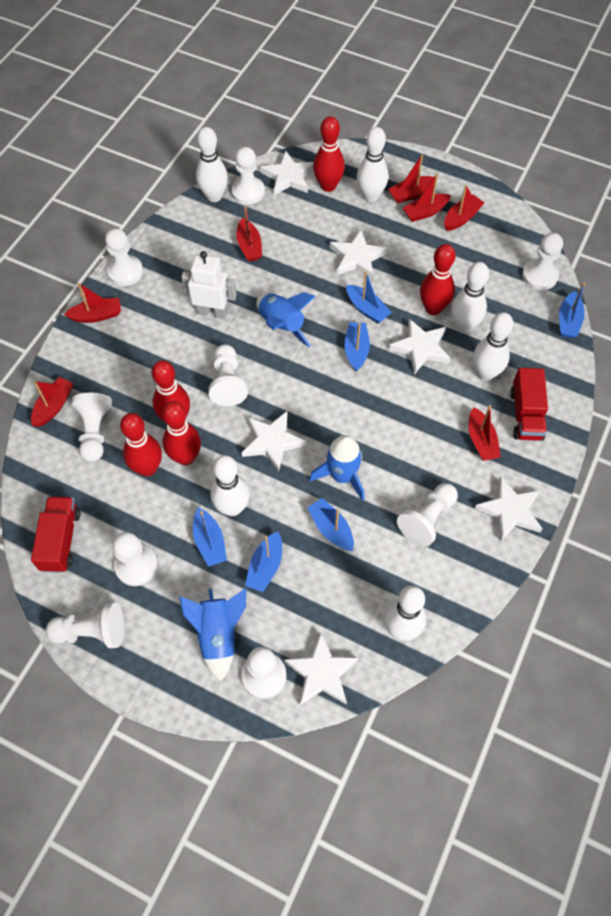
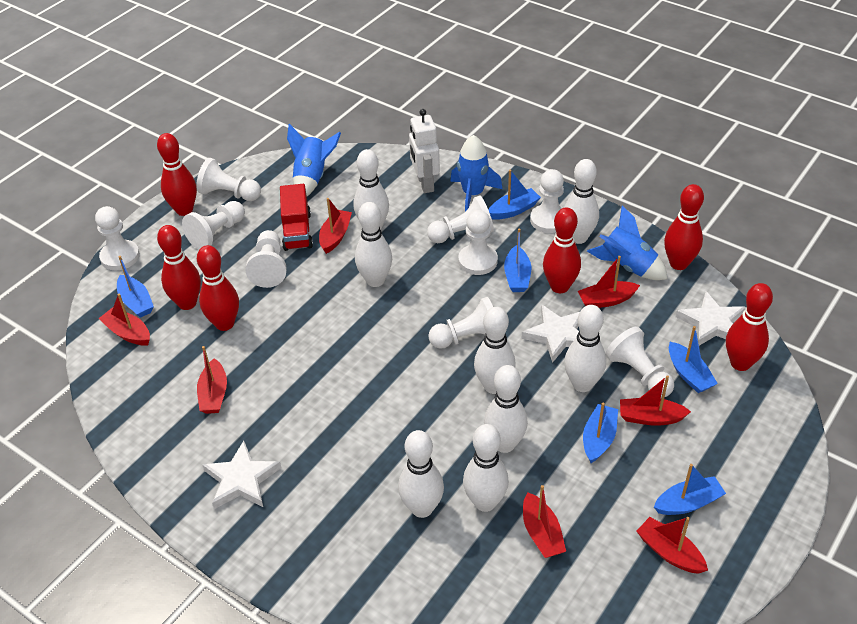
red bowling pin: 5 -> 6
red truck: 2 -> 1
white bowling pin: 6 -> 8
white star: 6 -> 3

